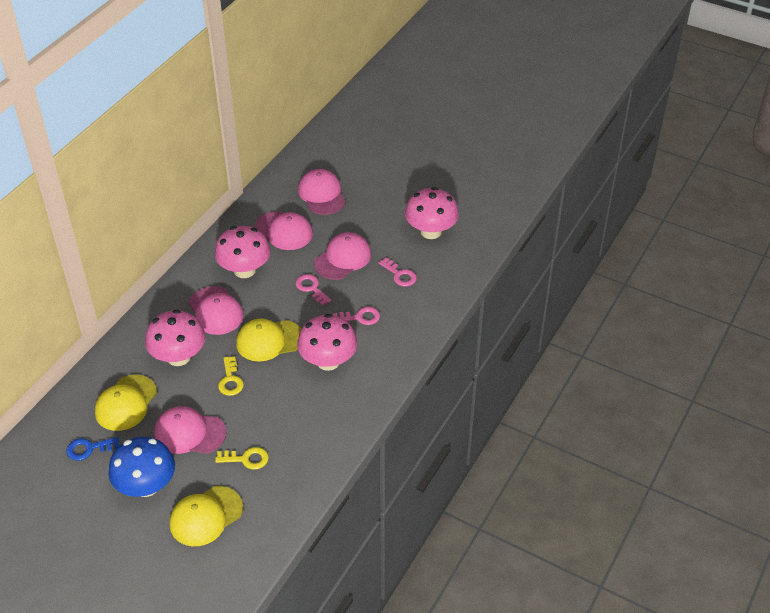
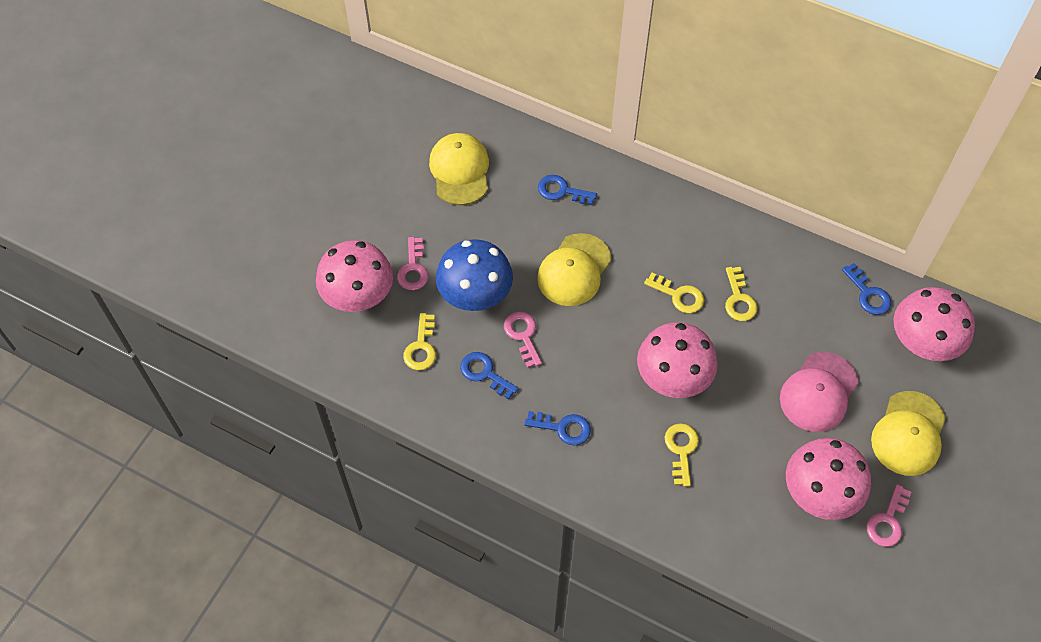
blue key: 1 -> 4
pink cap: 5 -> 1
yellow key: 2 -> 4

